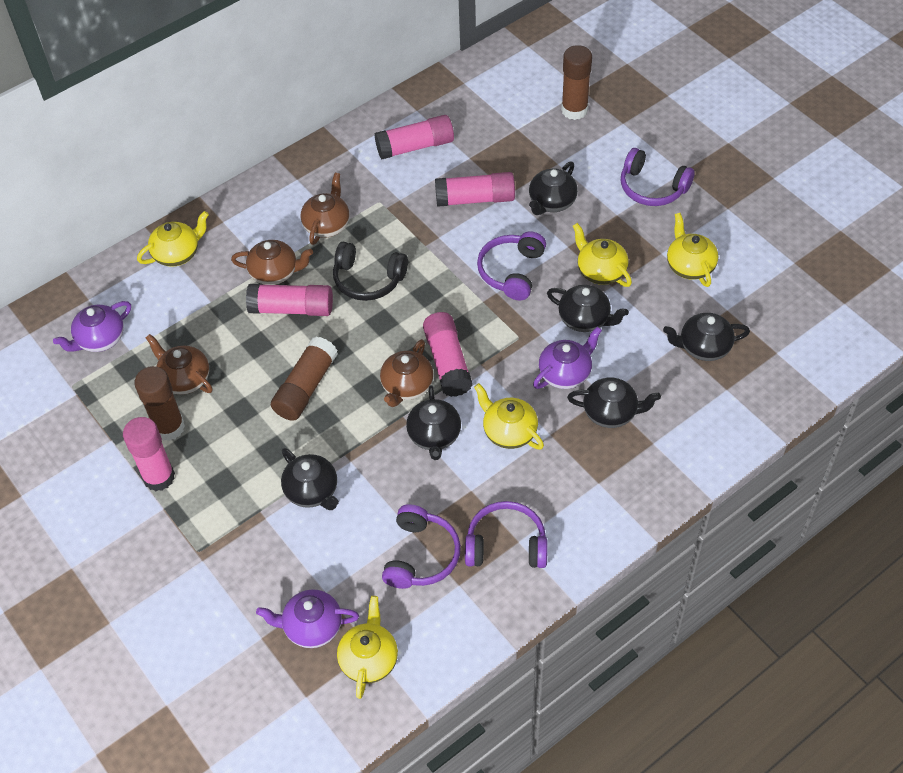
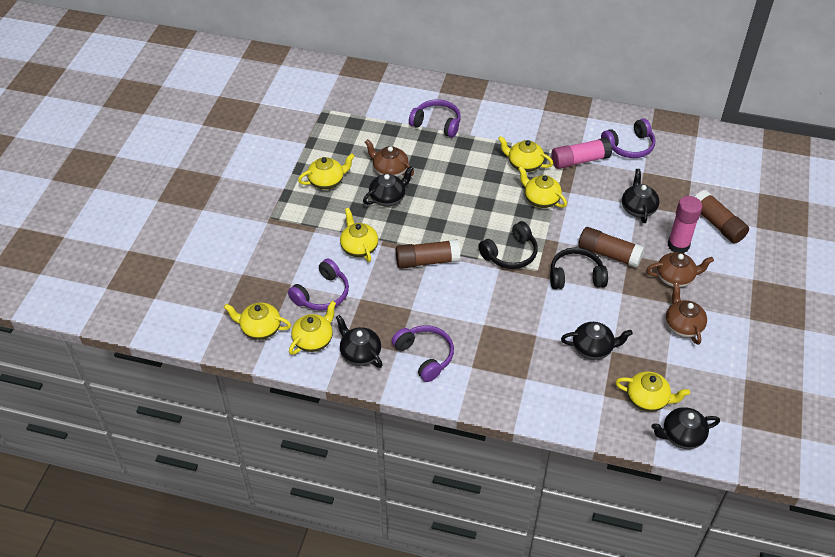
black headphones: 1 -> 2
black teapot: 6 -> 5
brown teapot: 4 -> 3
pink glue stick: 5 -> 2
purple teapot: 3 -> 0
yellow teapot: 5 -> 7

